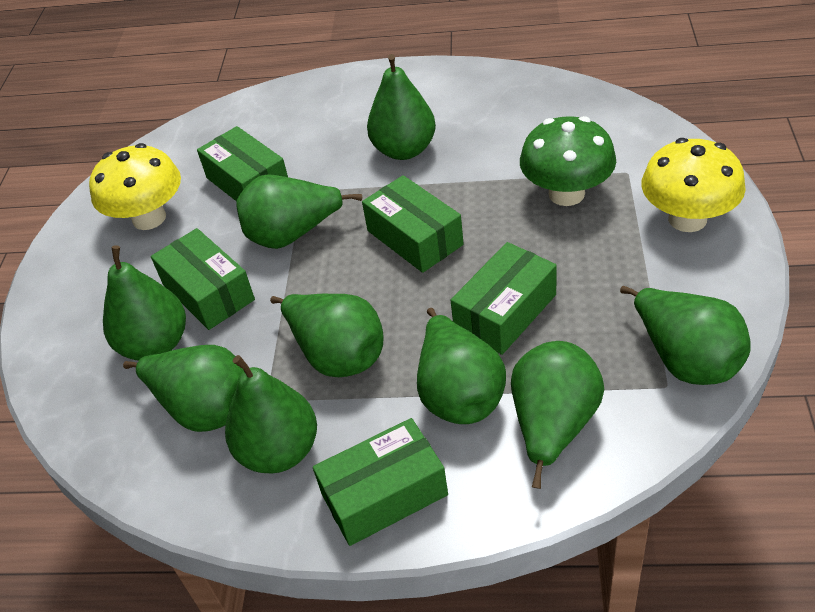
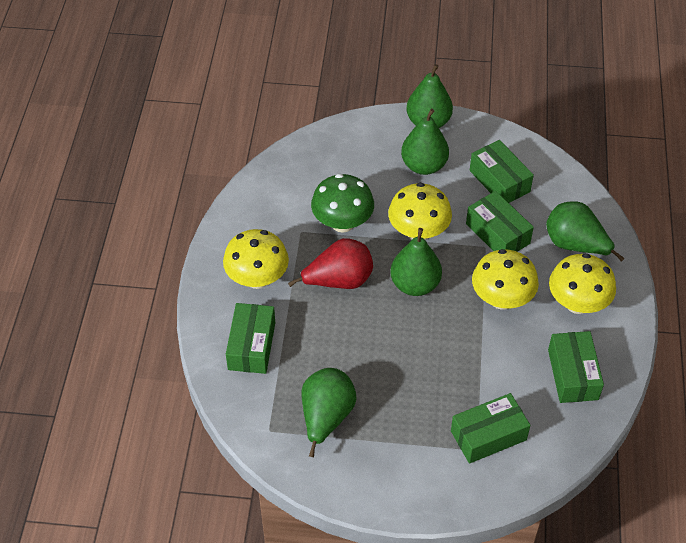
green pear: 9 -> 5
red pear: 0 -> 1
yellow mushroom: 2 -> 4

